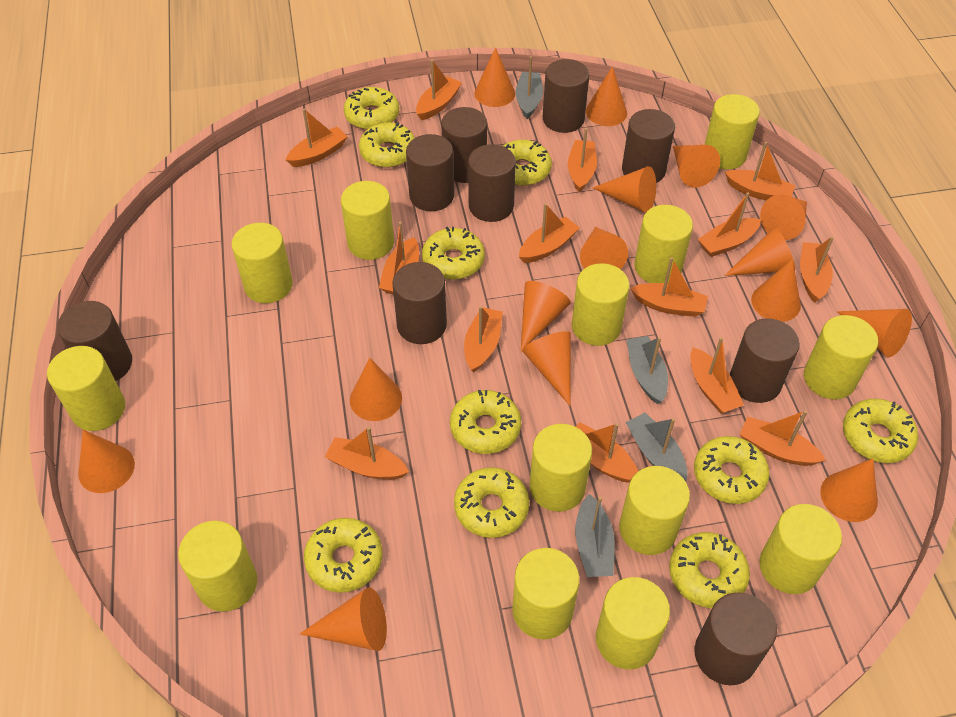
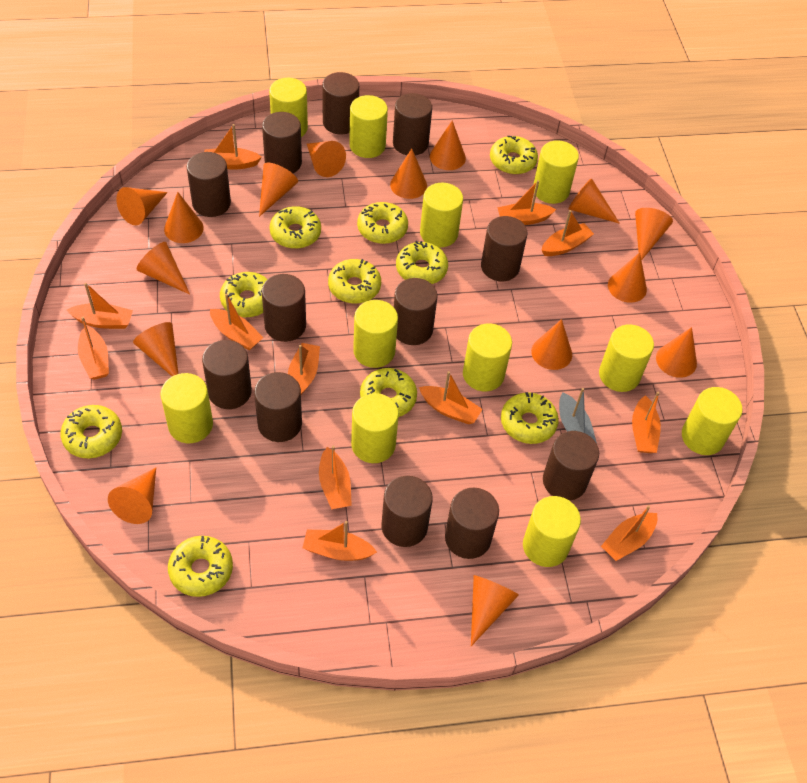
brown cylinder: 9 -> 12
grey boat: 4 -> 1
orange boat: 14 -> 12
yellow cylinder: 13 -> 11

